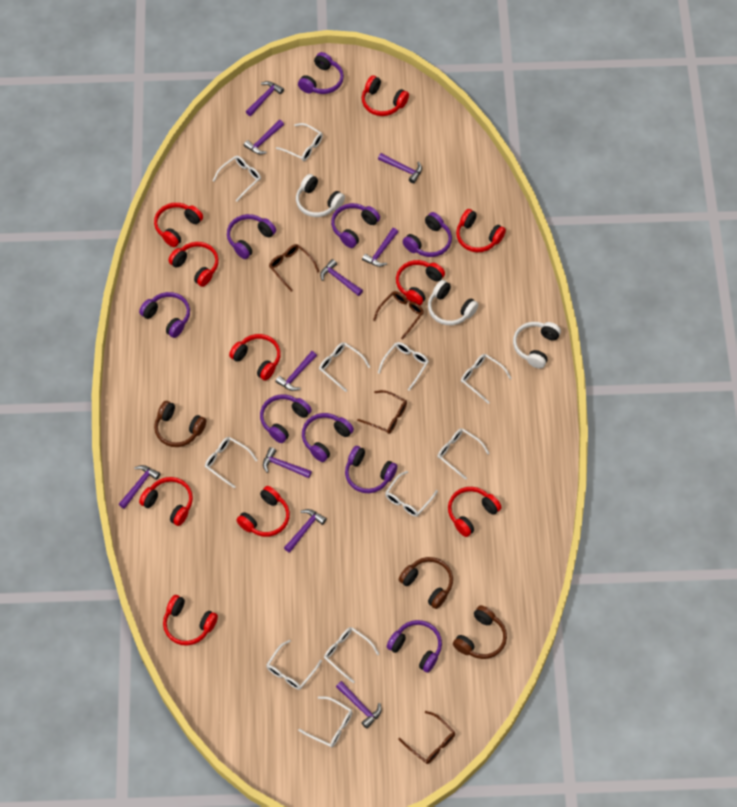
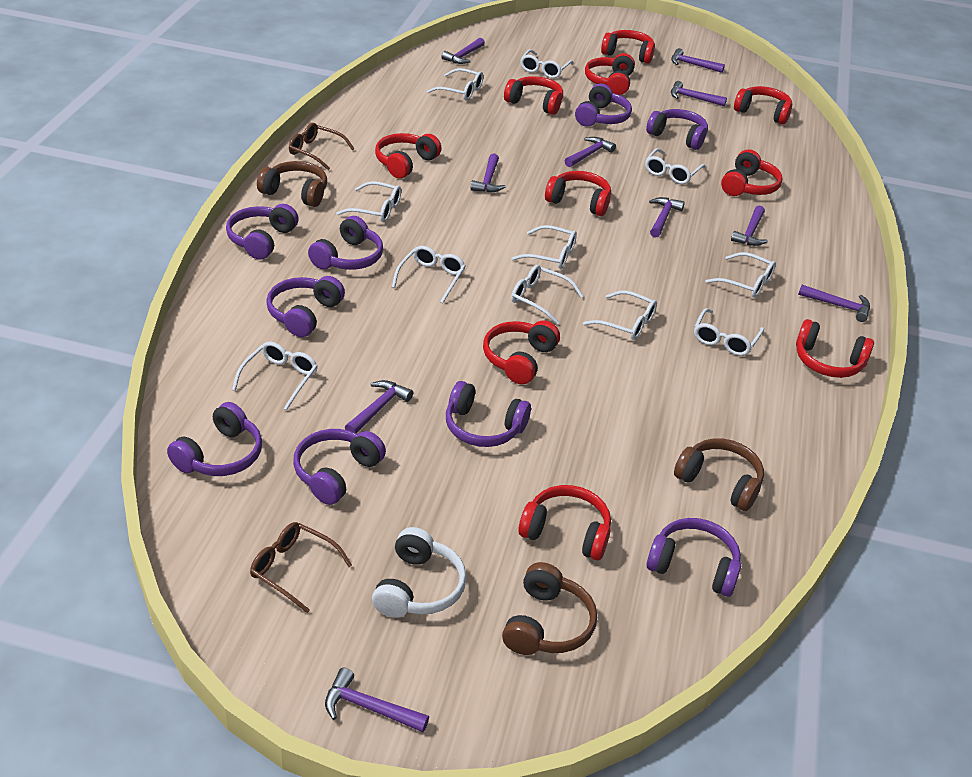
brown glasses: 4 -> 2
white headphones: 3 -> 1

